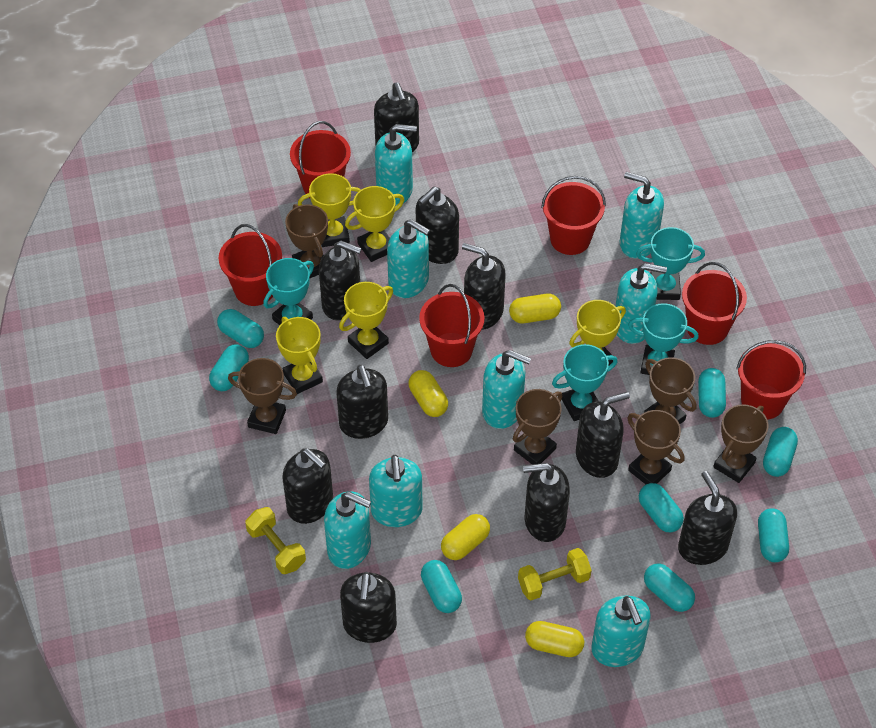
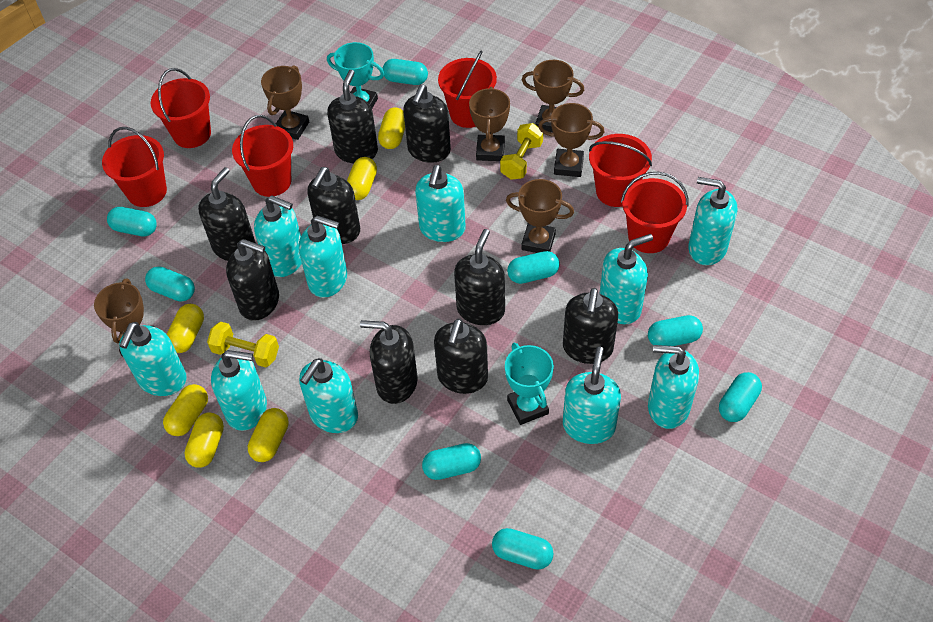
black soap dispenser: 10 -> 9
turquoise soap dispenser: 8 -> 10
turquoise trophy: 4 -> 2
yellow capsule: 4 -> 6
yellow trophy: 5 -> 0

